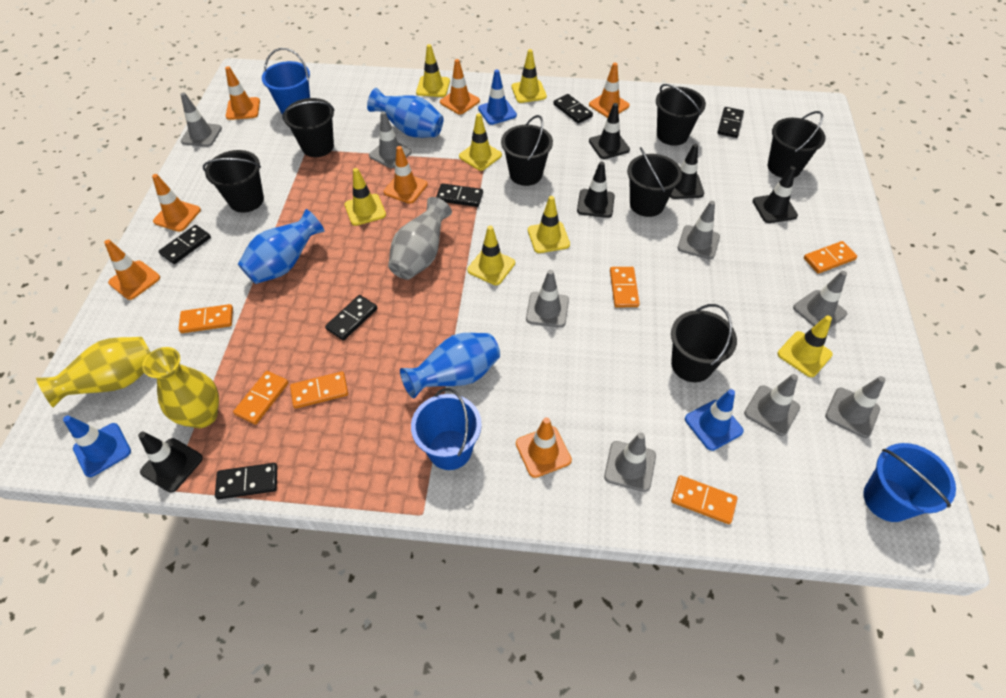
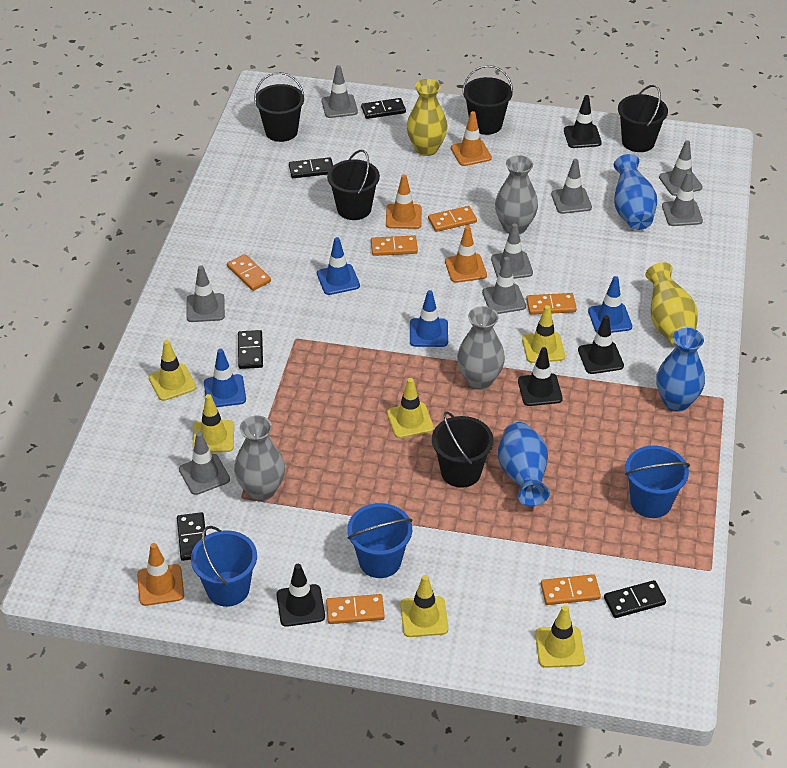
black bucket: 7 -> 5
black domino: 6 -> 5
black traffic cone: 5 -> 4
blue traffic cone: 3 -> 4
grey vase: 1 -> 3
orange traffic cone: 7 -> 4
yellow traffic cone: 7 -> 6

